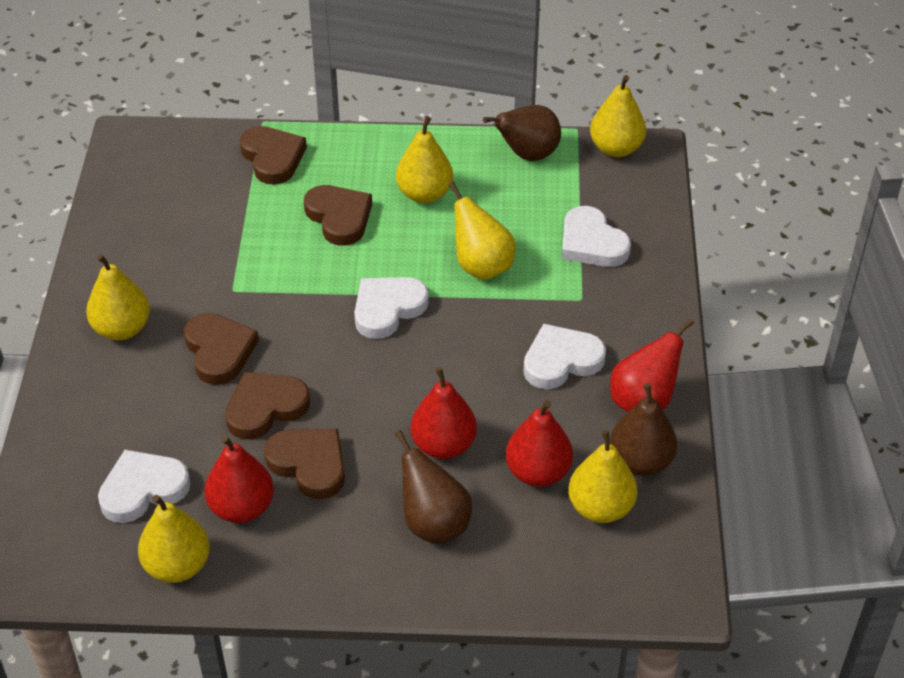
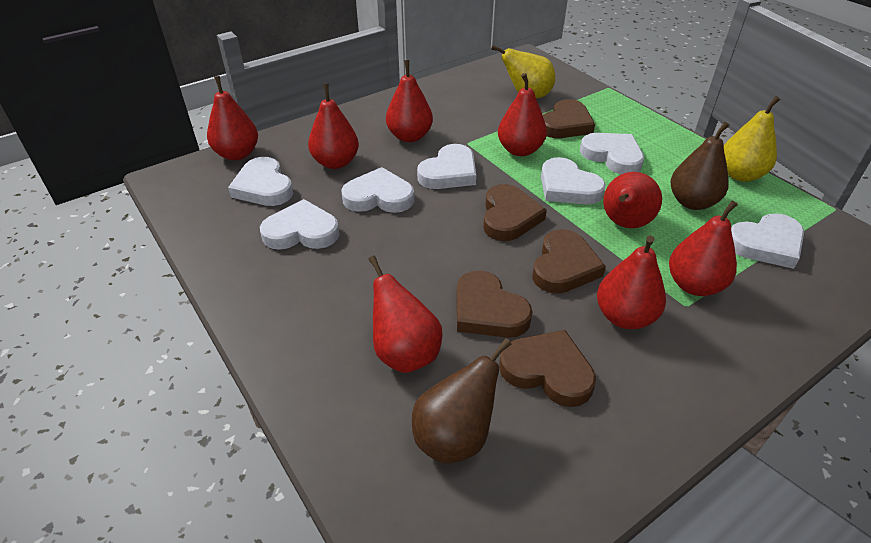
brown pear: 3 -> 2
red pear: 4 -> 8
white heart: 4 -> 7
yellow pear: 6 -> 2

